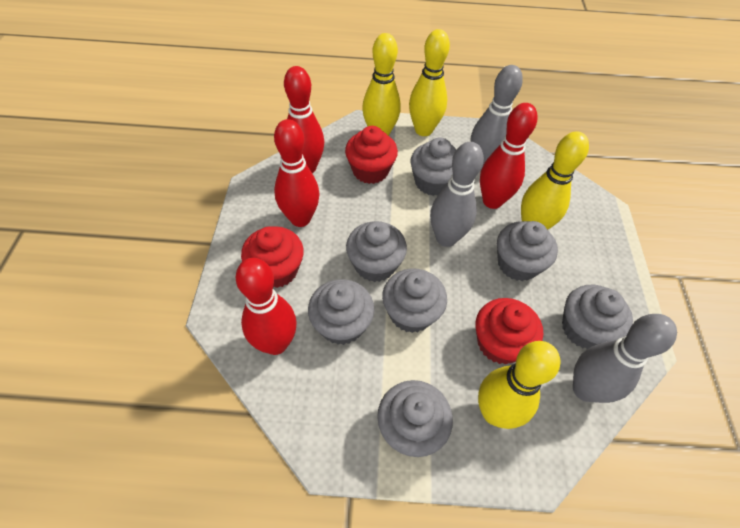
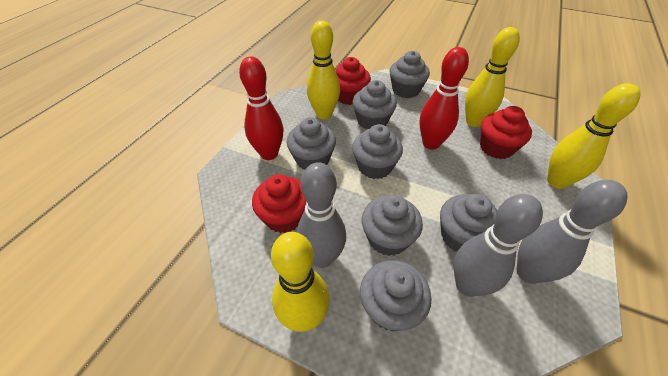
red bowling pin: 4 -> 2

